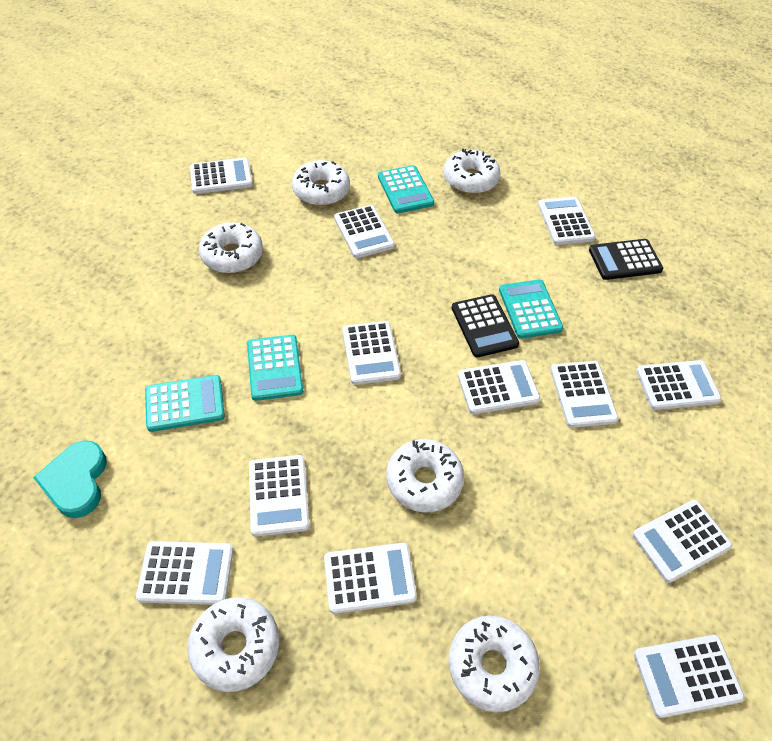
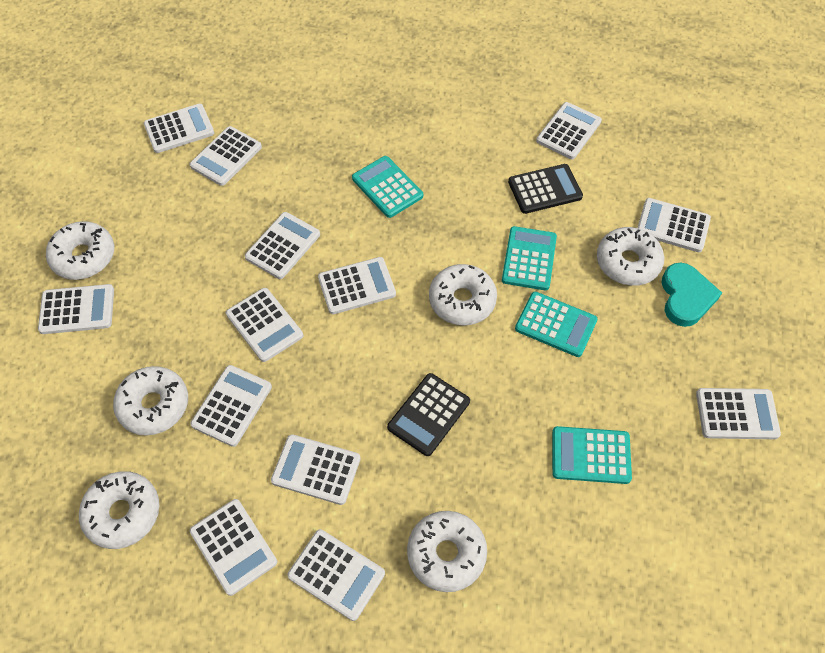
white calculator: 12 -> 13

